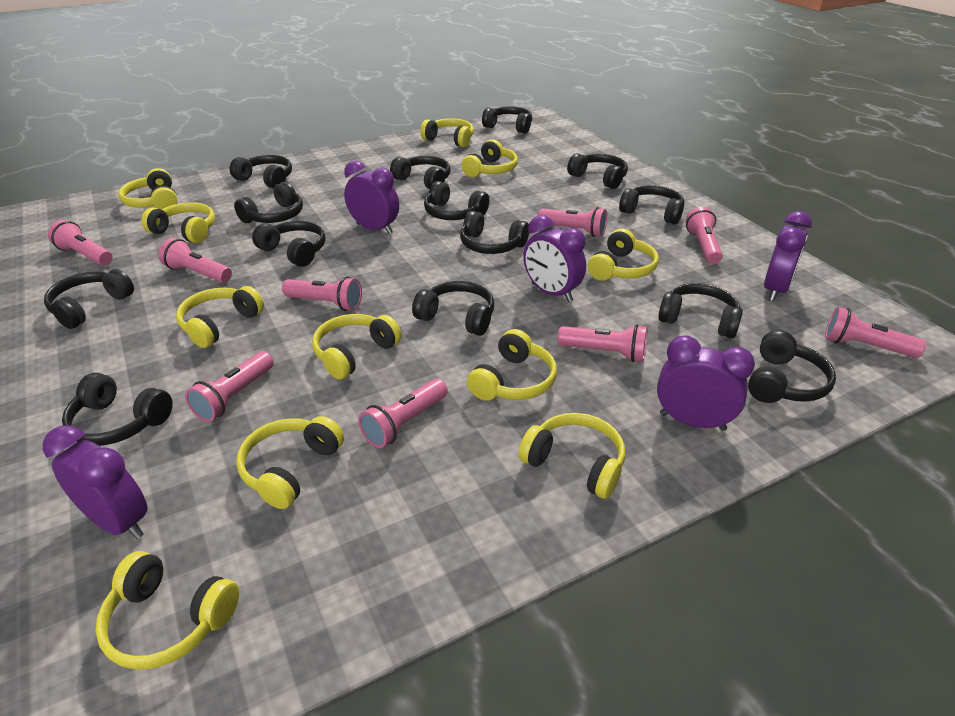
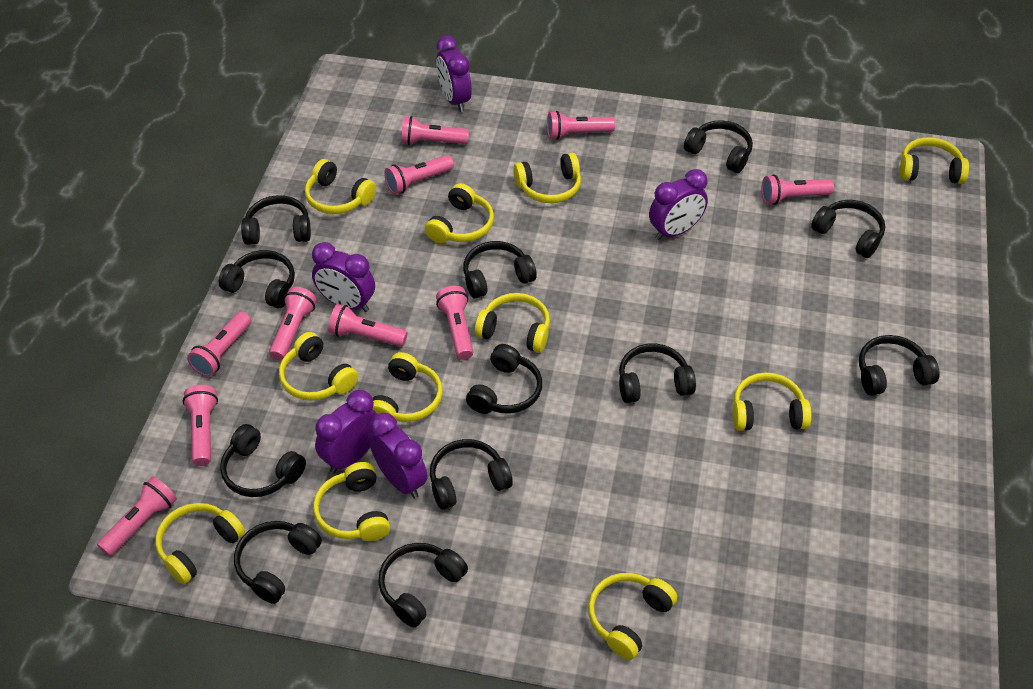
black headphones: 14 -> 12
pink flashlight: 9 -> 10

